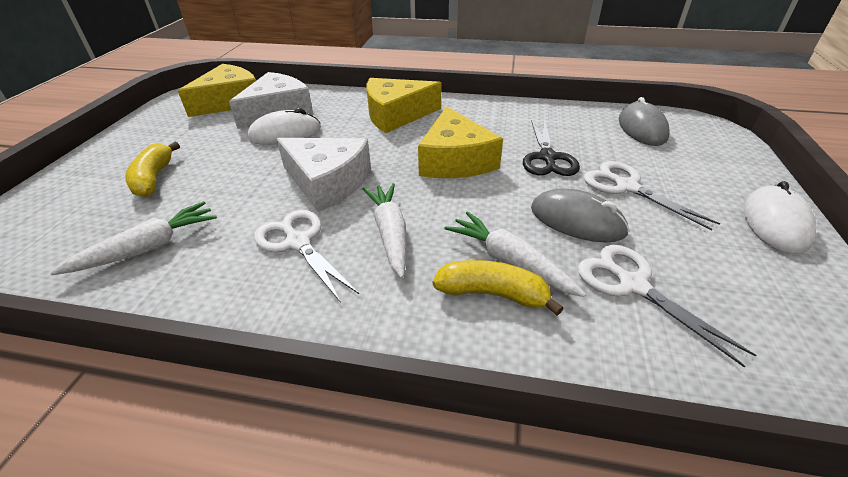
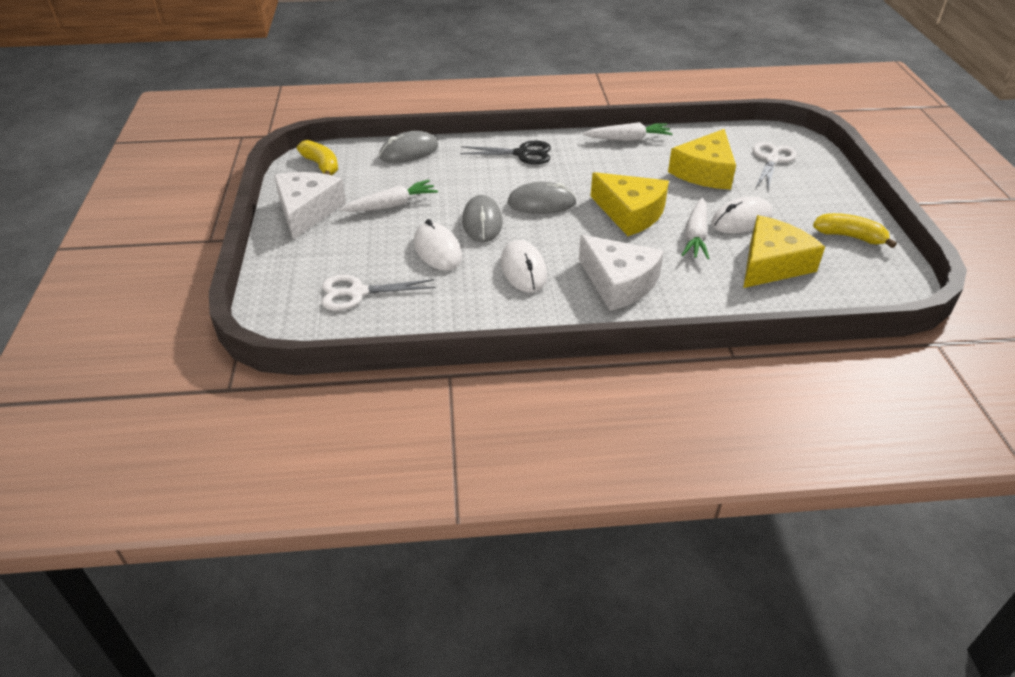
grey mouse: 2 -> 3
white mouse: 2 -> 3
white scissors: 3 -> 2

